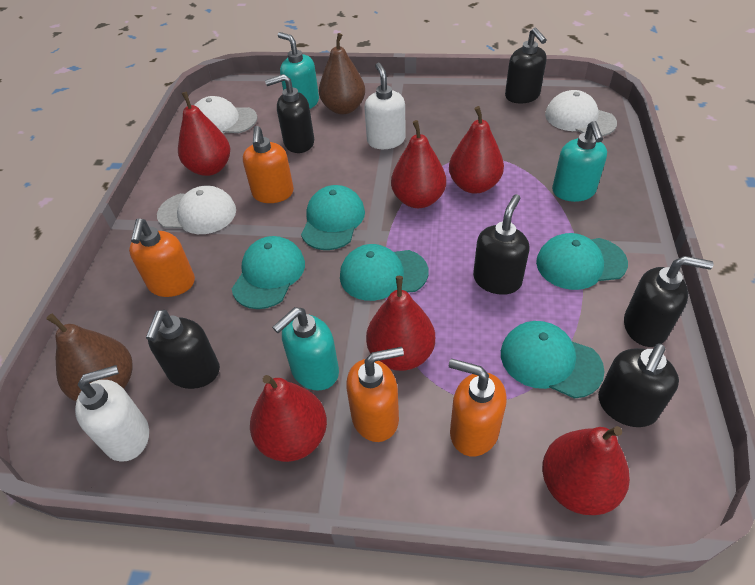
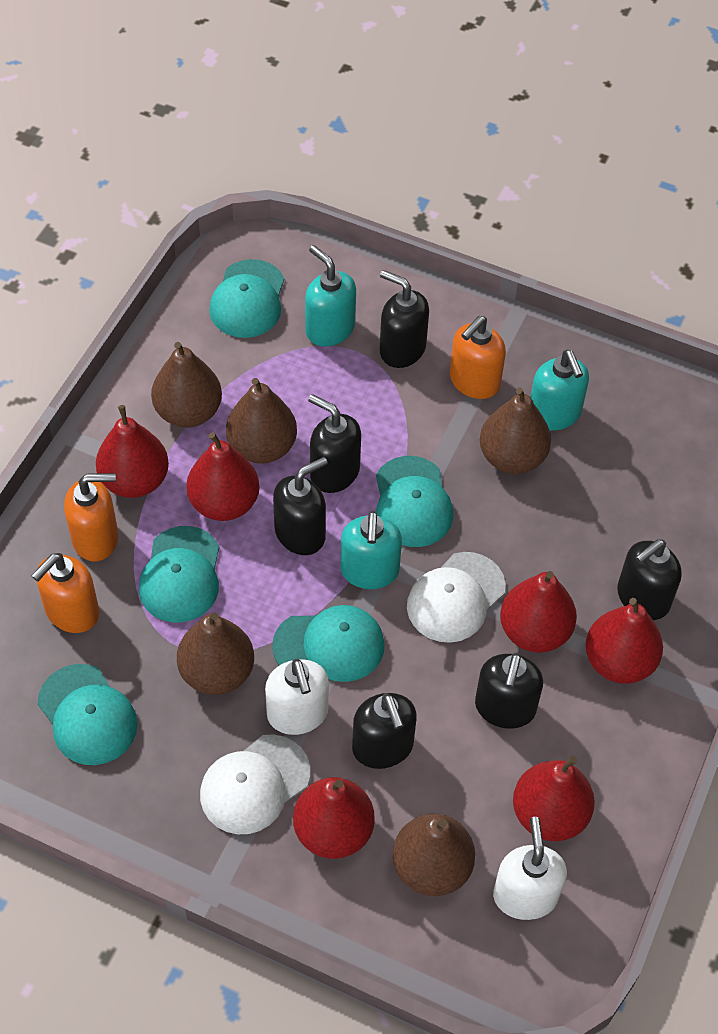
brown pear: 2 -> 5
orange soap dispenser: 4 -> 3
white cap: 3 -> 2

